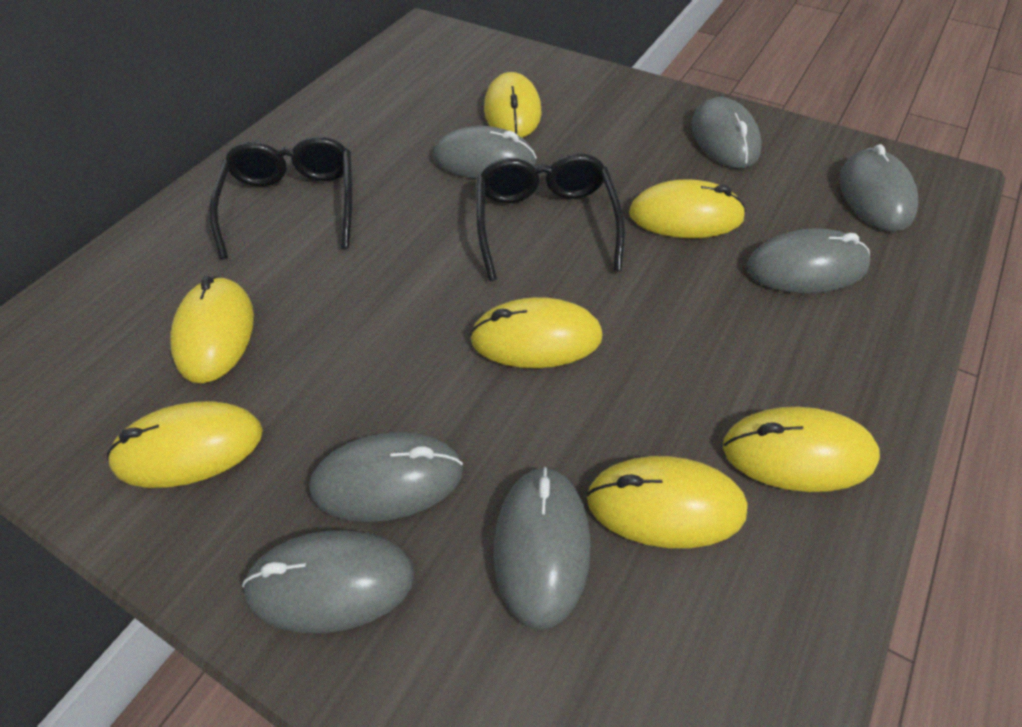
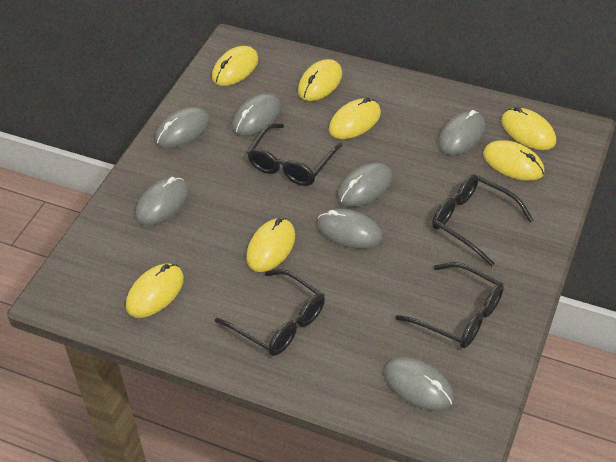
black glasses: 2 -> 4

